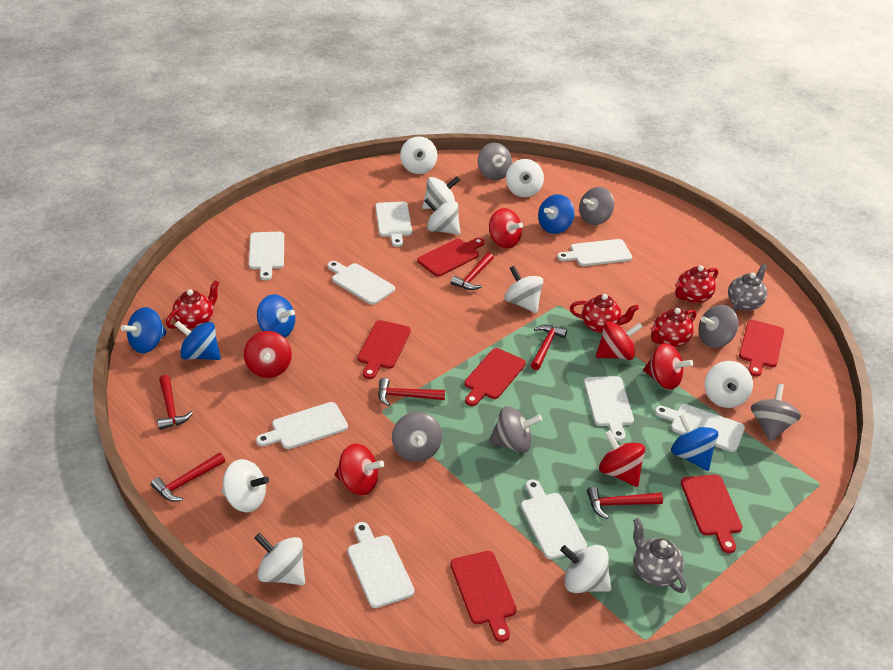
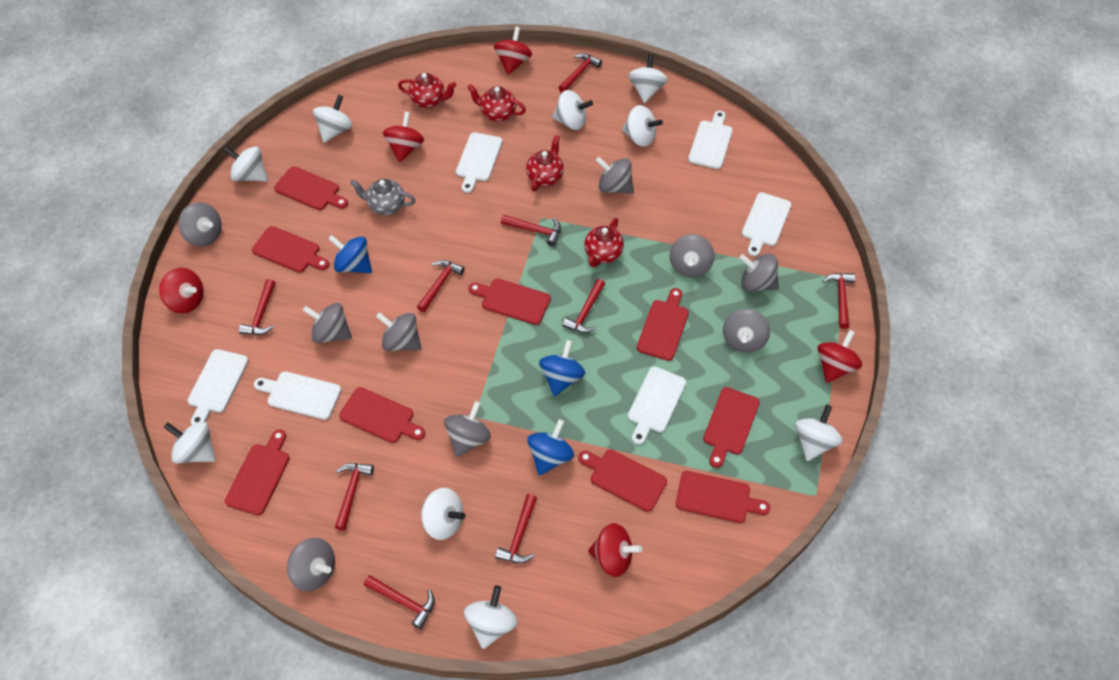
blue spinning top: 5 -> 3
grey spinning top: 6 -> 9
grey teapot: 2 -> 1
red cutting board: 6 -> 9
red hammer: 6 -> 9
red spinning top: 6 -> 5
white cutting board: 9 -> 6

